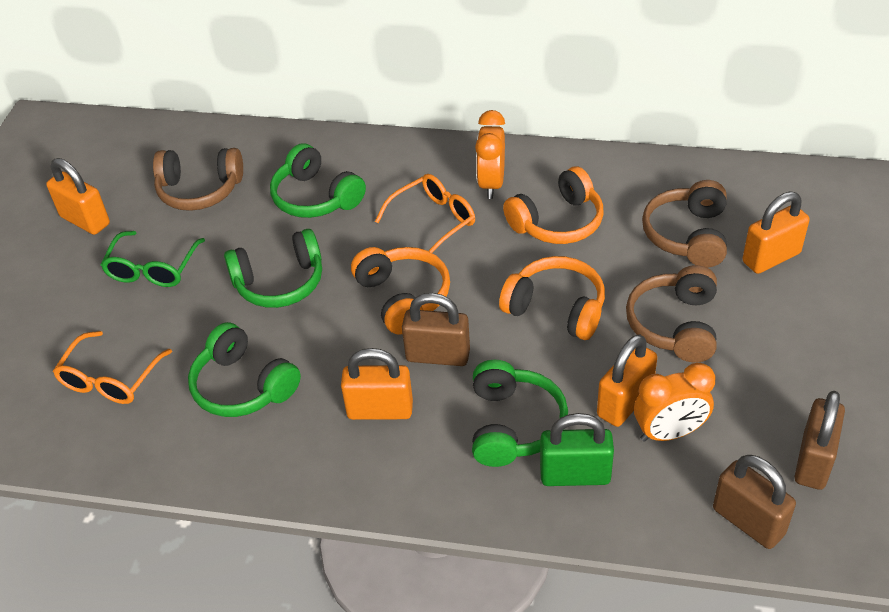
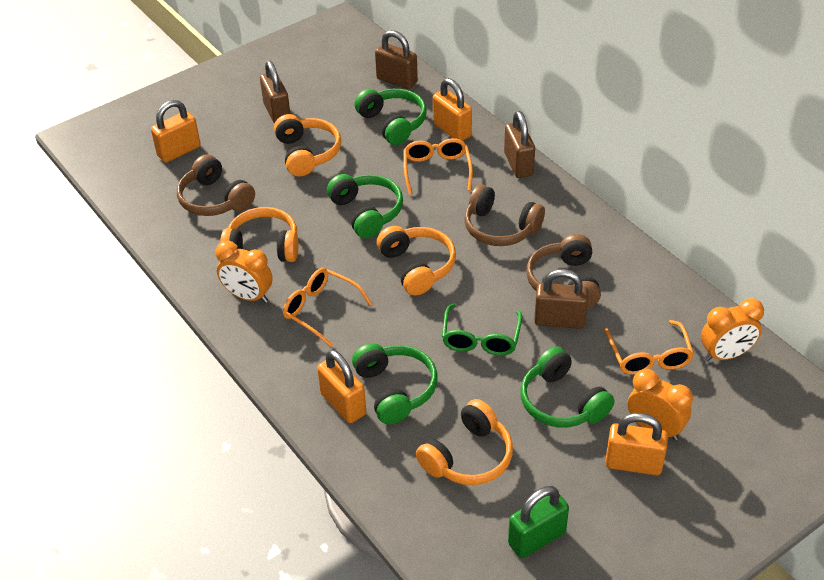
brown padlock: 3 -> 4
orange clock: 2 -> 3
orange glasses: 2 -> 3
orange headphones: 3 -> 4

